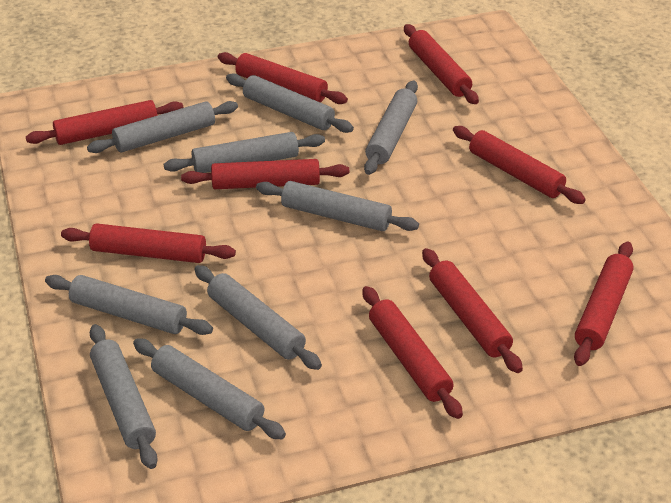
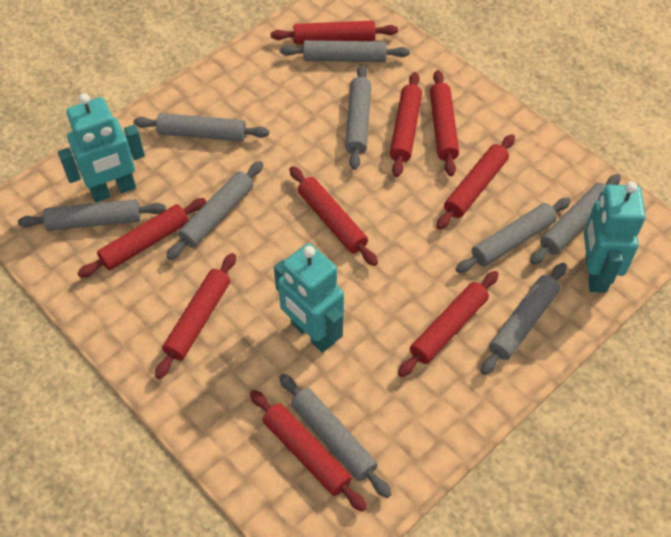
turquoise robot: 0 -> 3

